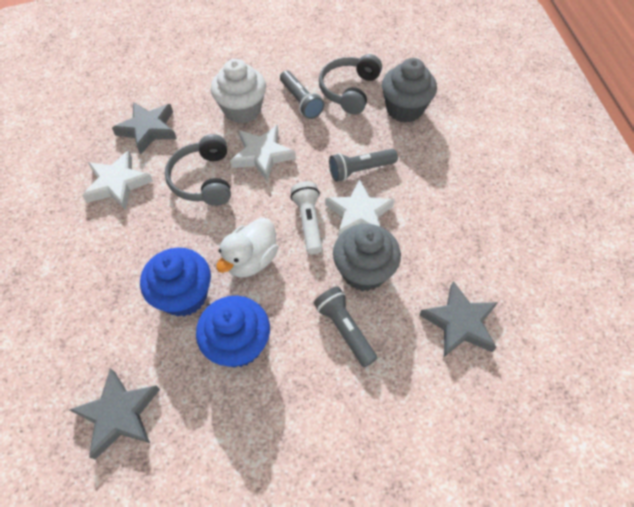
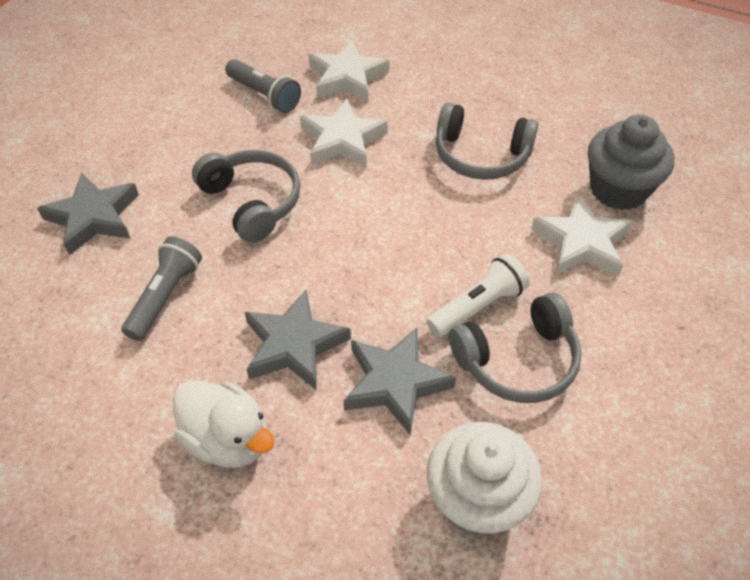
blue cupcake: 2 -> 0
grey cupcake: 2 -> 1
grey flashlight: 3 -> 2
grey headphones: 2 -> 3

